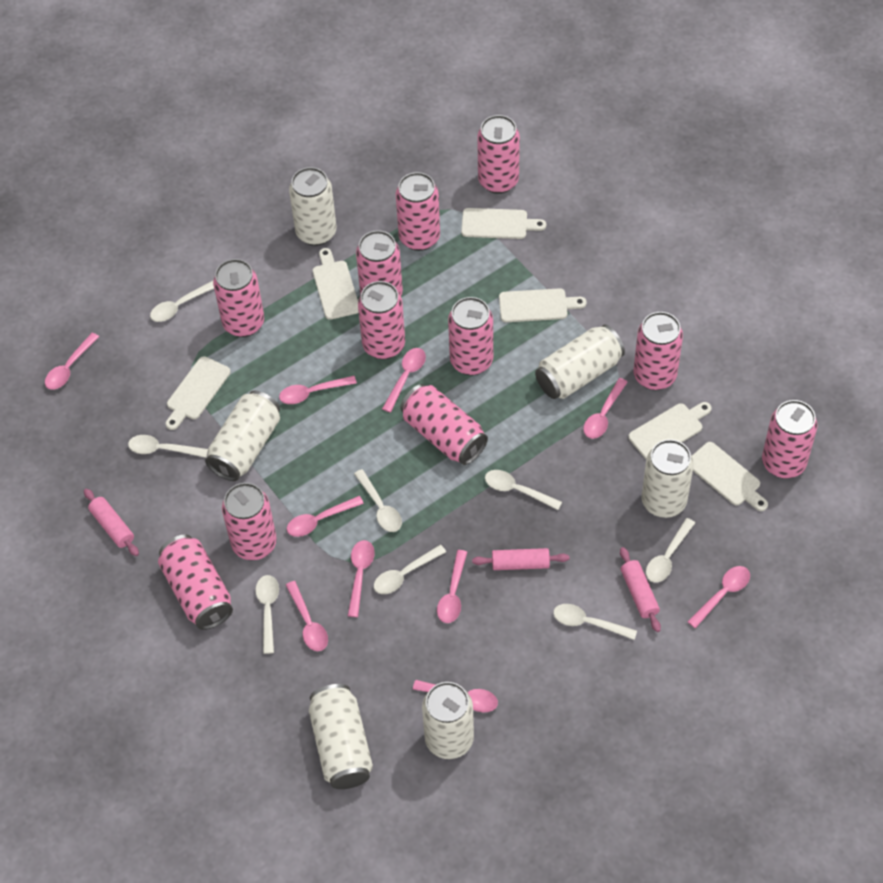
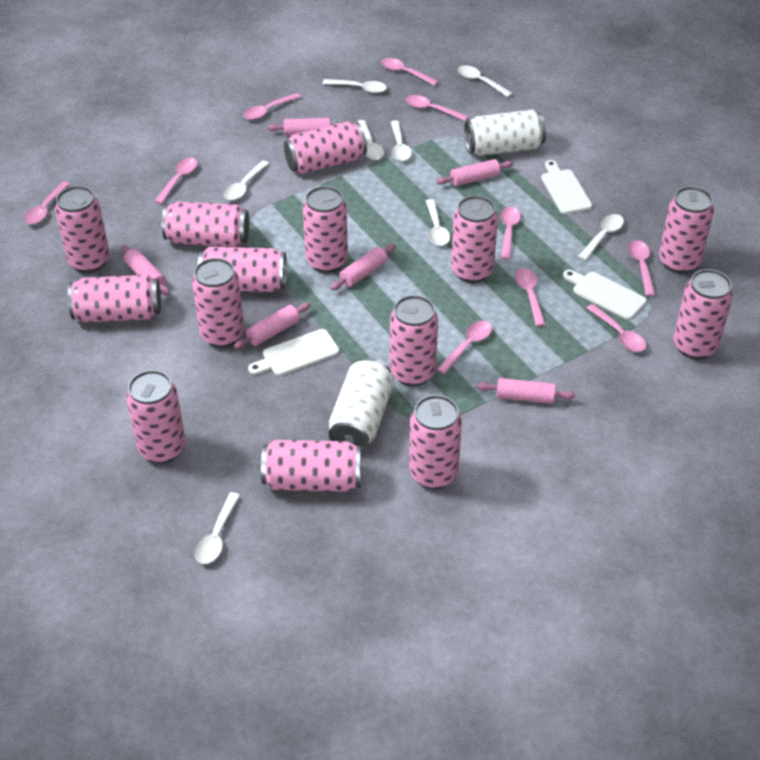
pink can: 11 -> 14
pink rolling pin: 3 -> 6
white can: 6 -> 2
white cutting board: 6 -> 3

